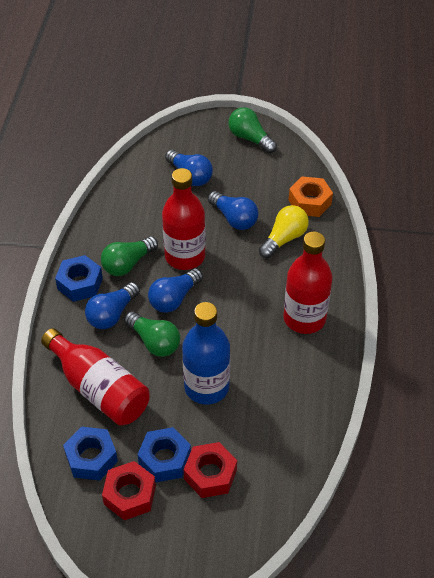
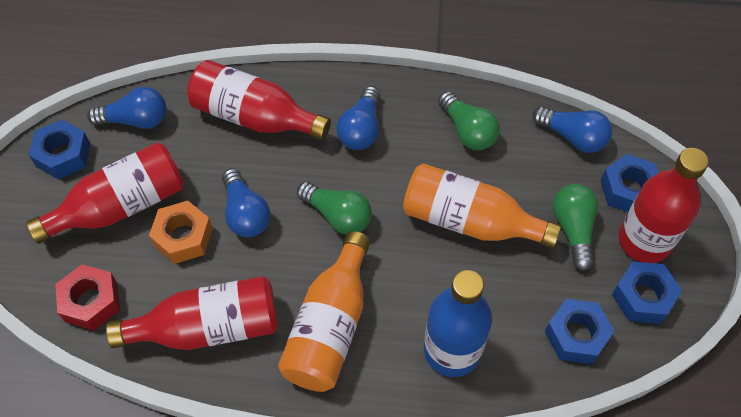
blue nut: 3 -> 4
orange bottle: 0 -> 2
red bottle: 3 -> 4
red nut: 2 -> 1
yellow light bulb: 1 -> 0

